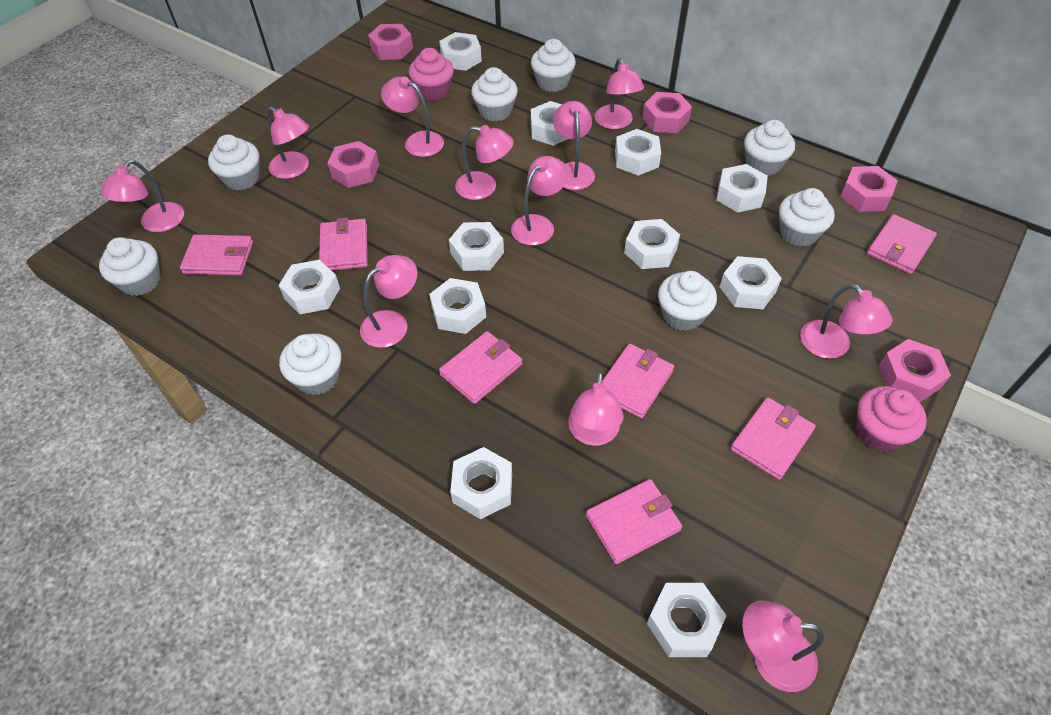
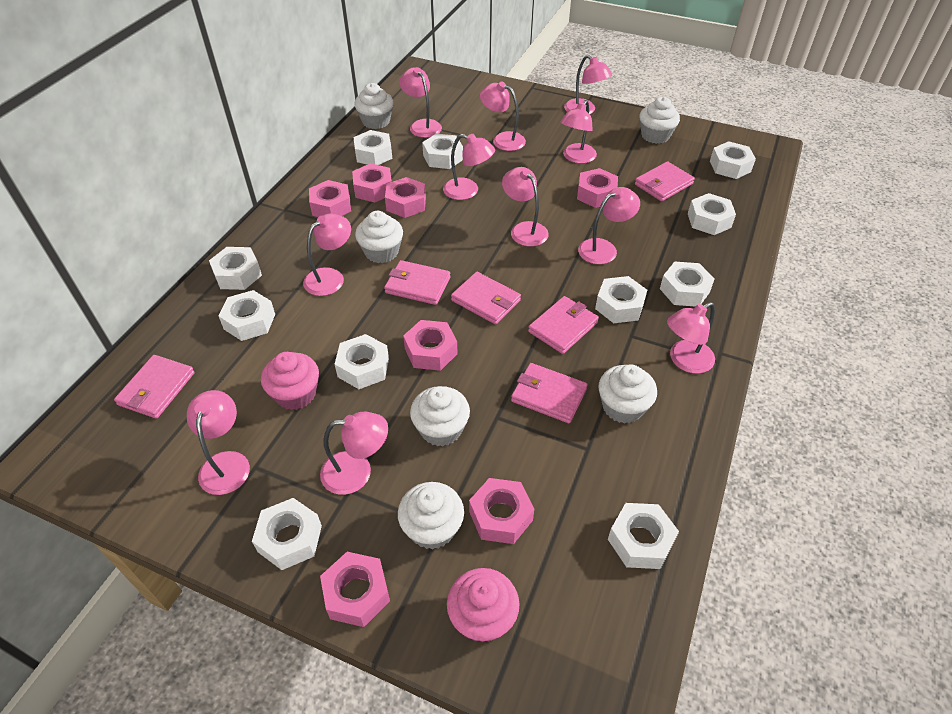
pink nut: 5 -> 7
pink wallet: 7 -> 6
white cupcake: 8 -> 6

